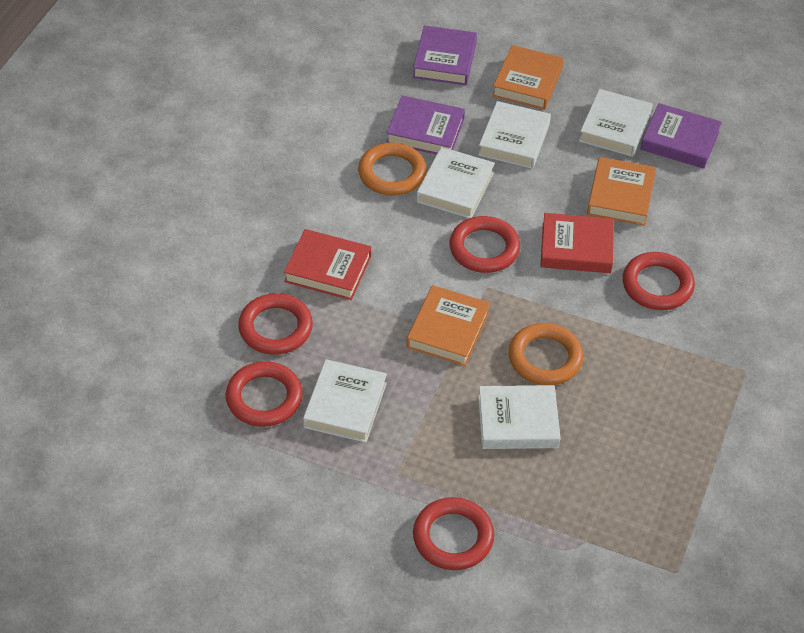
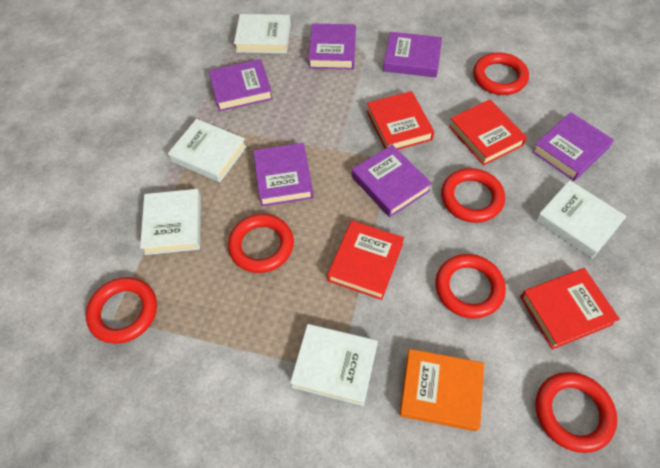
orange book: 3 -> 1
orange ring: 2 -> 0
purple book: 3 -> 6
red book: 2 -> 4
red ring: 5 -> 6

